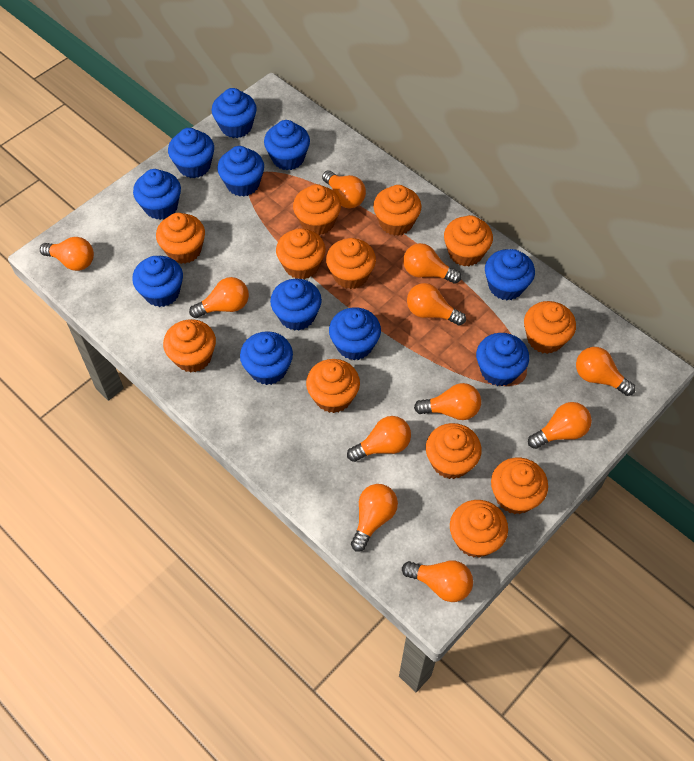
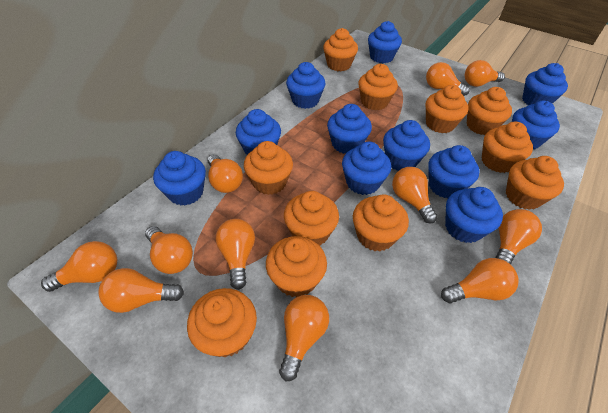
orange cupcake: 12 -> 11

